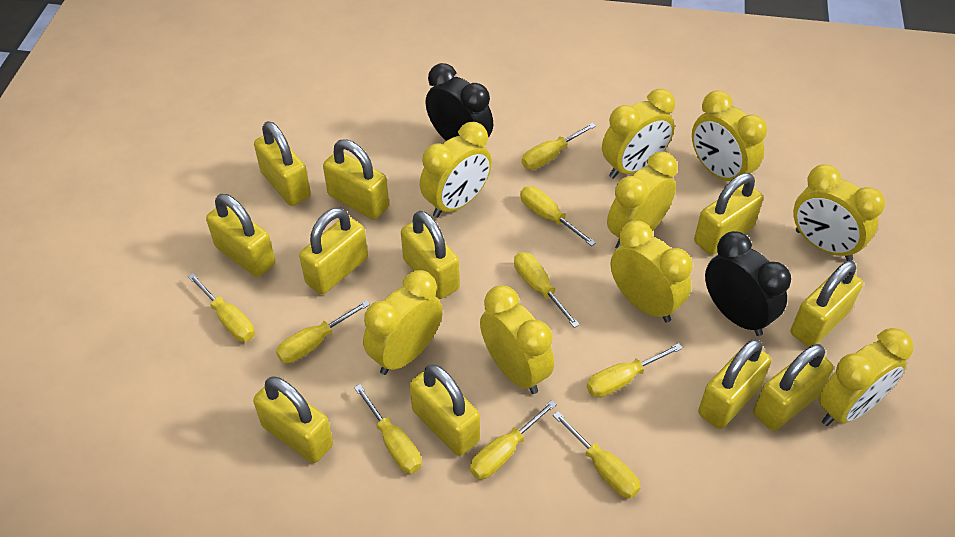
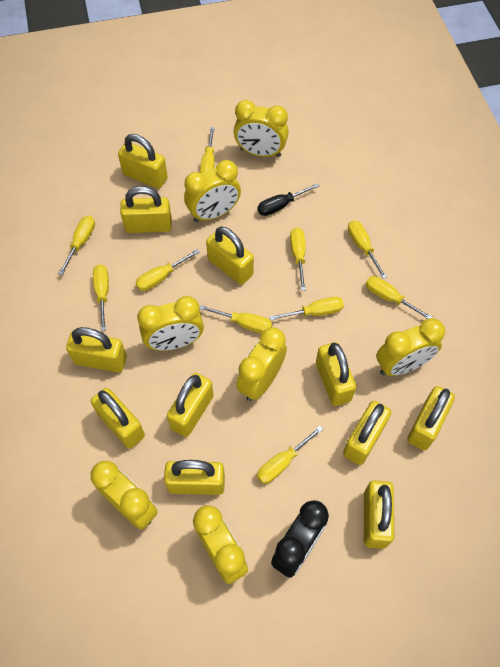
black clock: 2 -> 1
black screwdriver: 0 -> 1
yellow clock: 9 -> 7
yellow screwdriver: 9 -> 10

